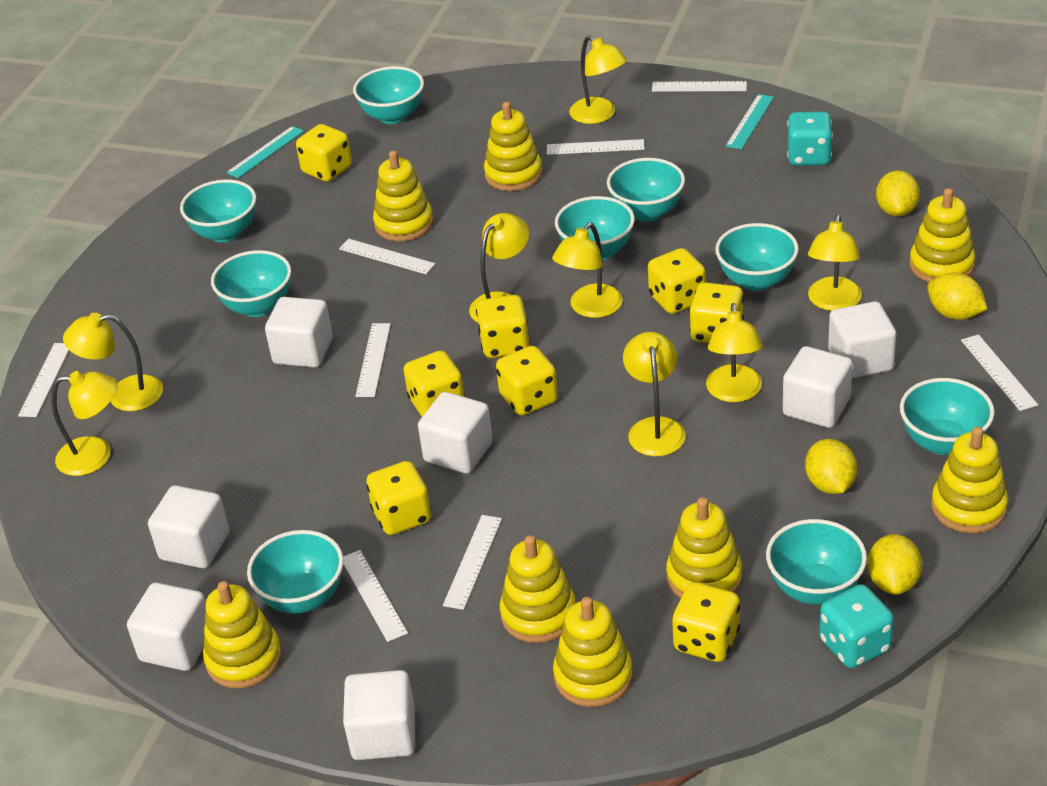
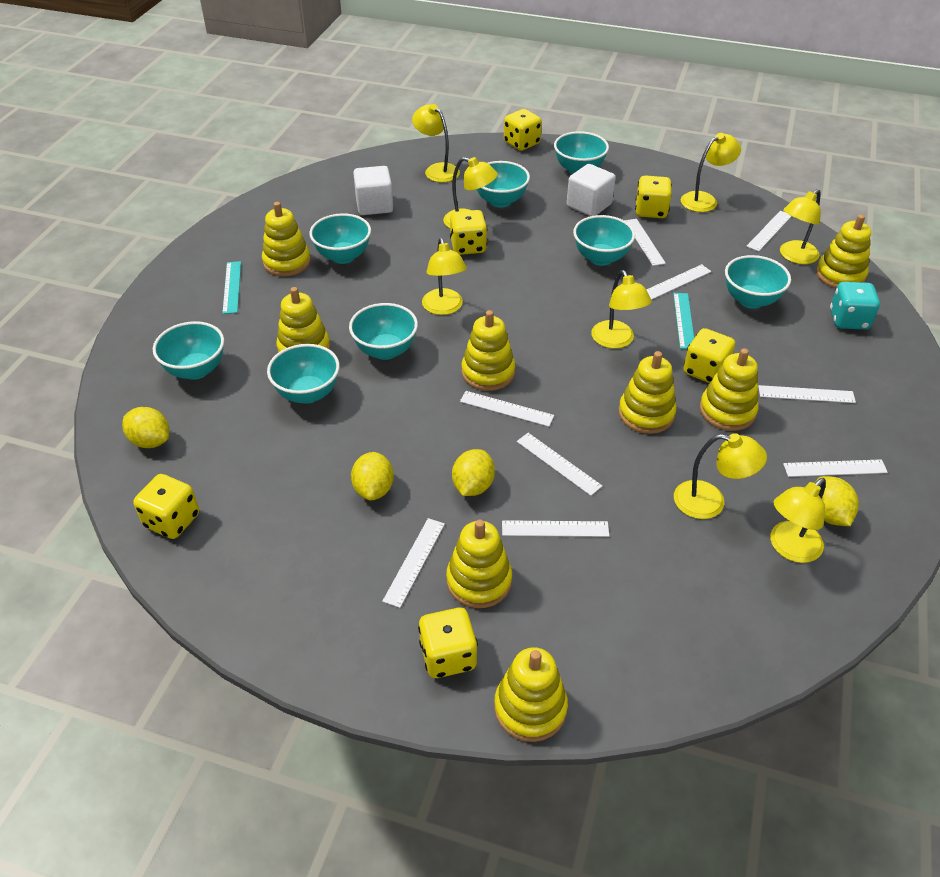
turquoise bowl: 9 -> 8
turquoise dice: 2 -> 1
white cube: 7 -> 2
white ruler: 8 -> 9
yellow dice: 8 -> 6

